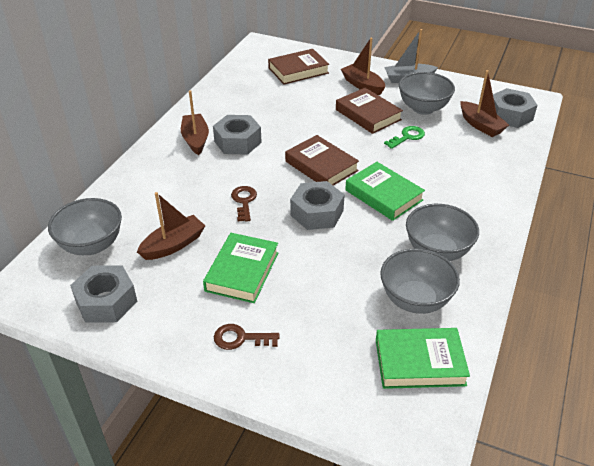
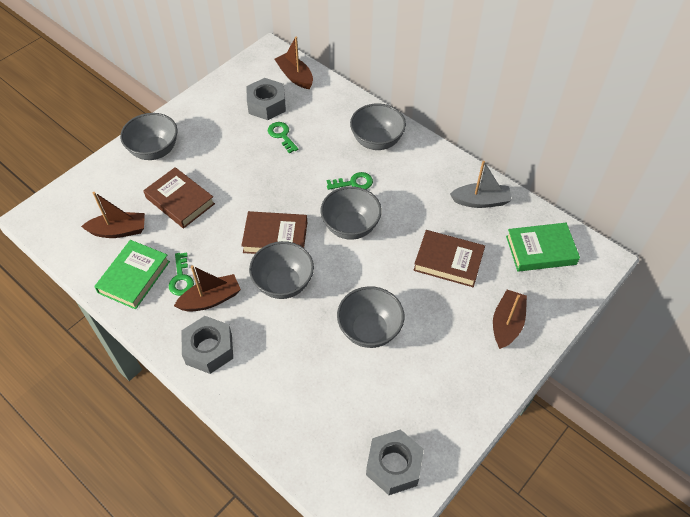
brown key: 2 -> 0
green book: 3 -> 2
green key: 1 -> 3
grey bowl: 4 -> 5
grey nut: 4 -> 3

